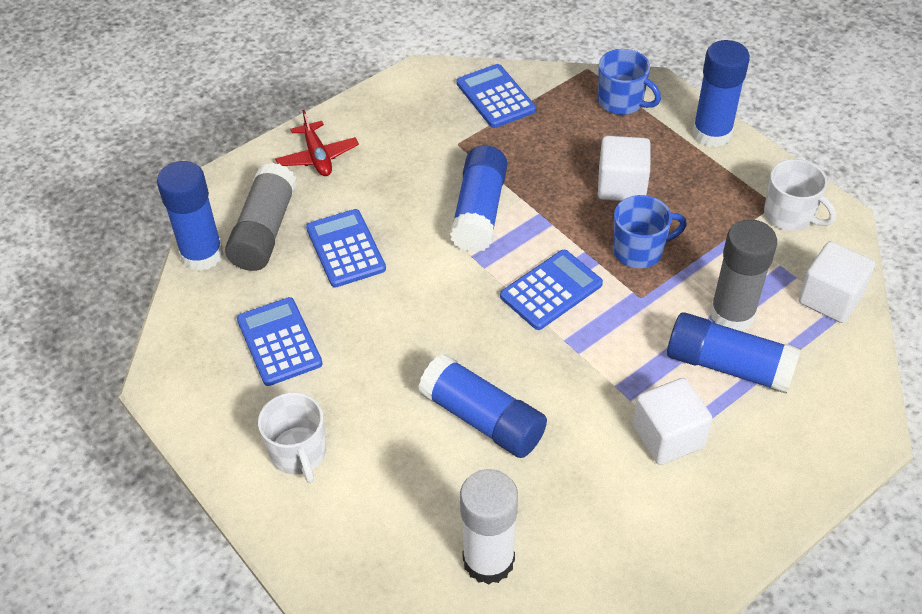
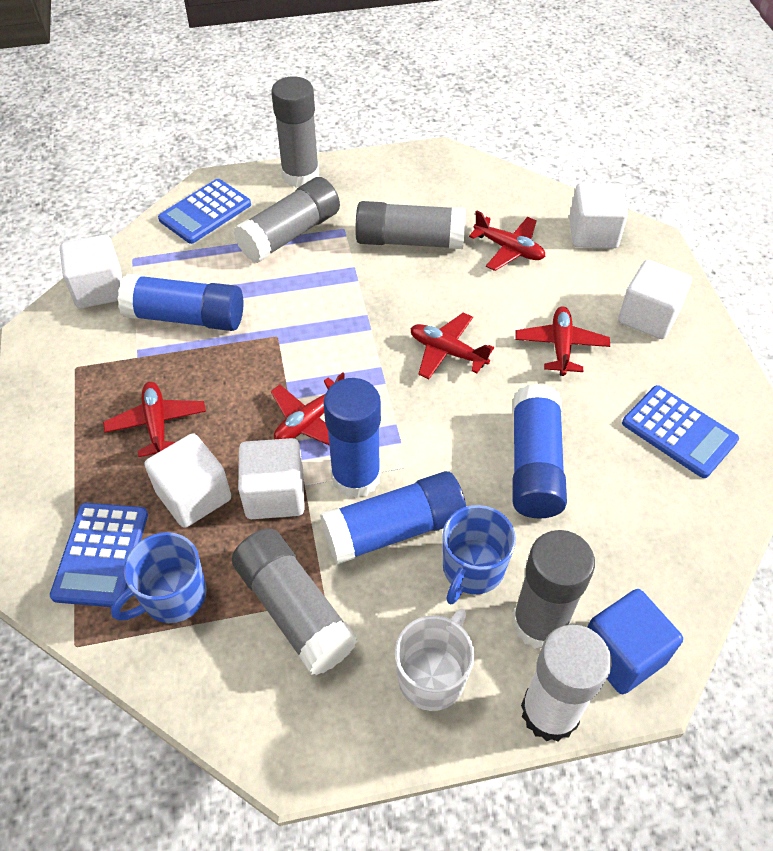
blue calculator: 4 -> 3
blue cube: 0 -> 1
blue glue stick: 5 -> 4
grey glue stick: 2 -> 5
red plane: 1 -> 5
white cube: 3 -> 5
white mug: 2 -> 1

